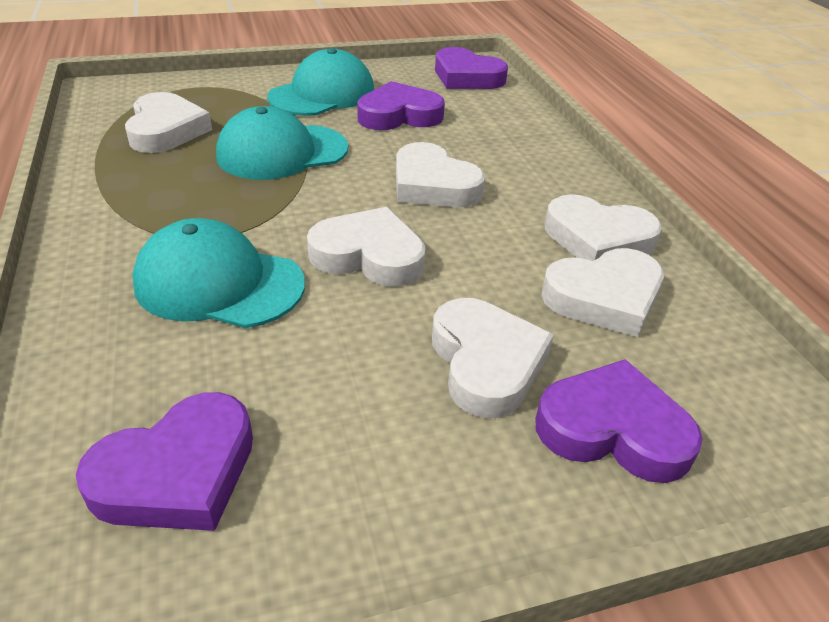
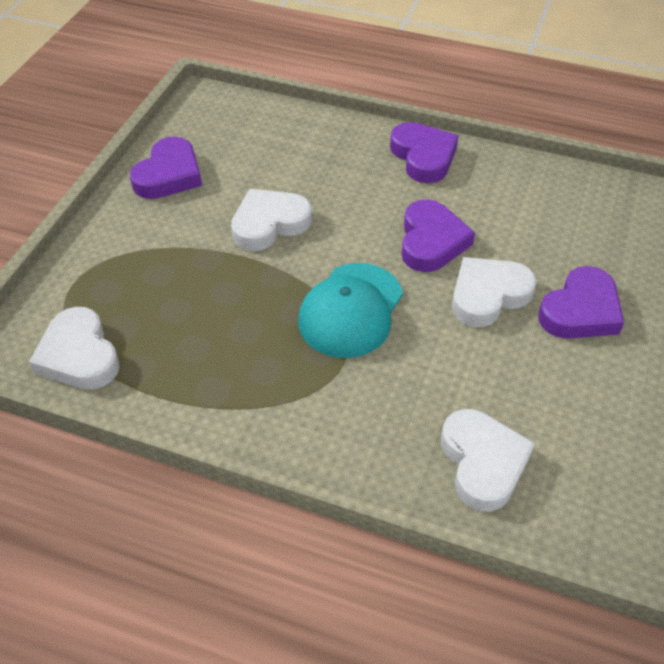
turquoise cap: 3 -> 1
white heart: 6 -> 4

